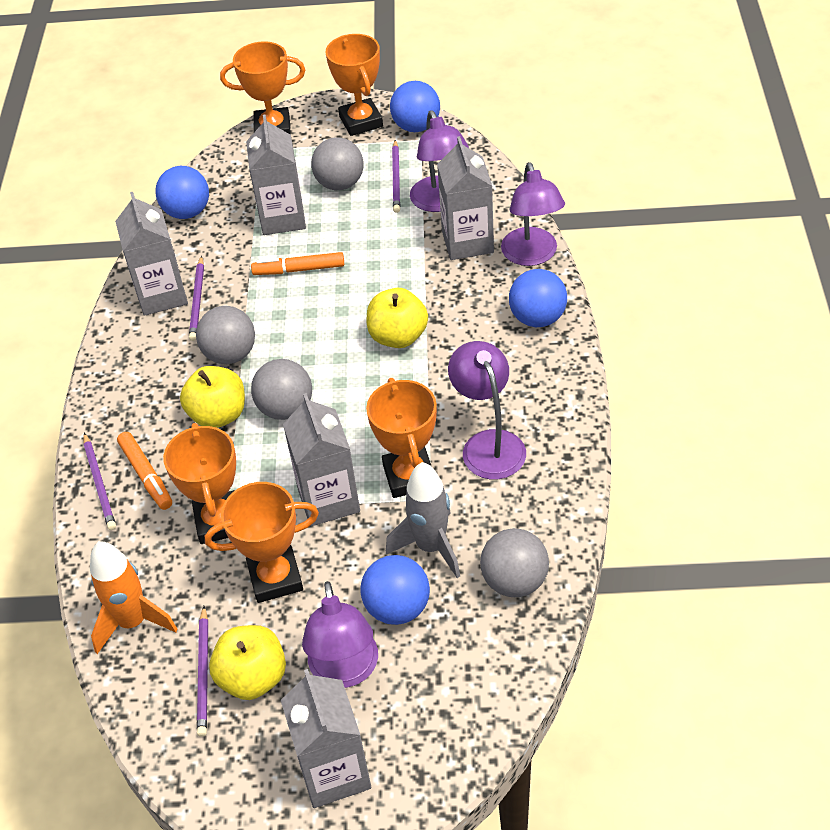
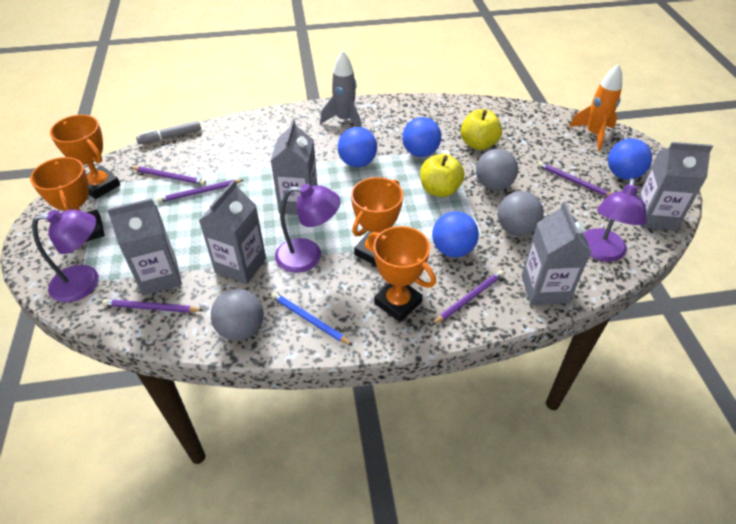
blue pencil: 0 -> 1
grey ball: 4 -> 3
grey marker: 0 -> 1
orange marker: 2 -> 0
orange trophy: 5 -> 4
purple lamp: 4 -> 3
purple pencil: 4 -> 5
yellow apple: 3 -> 2

